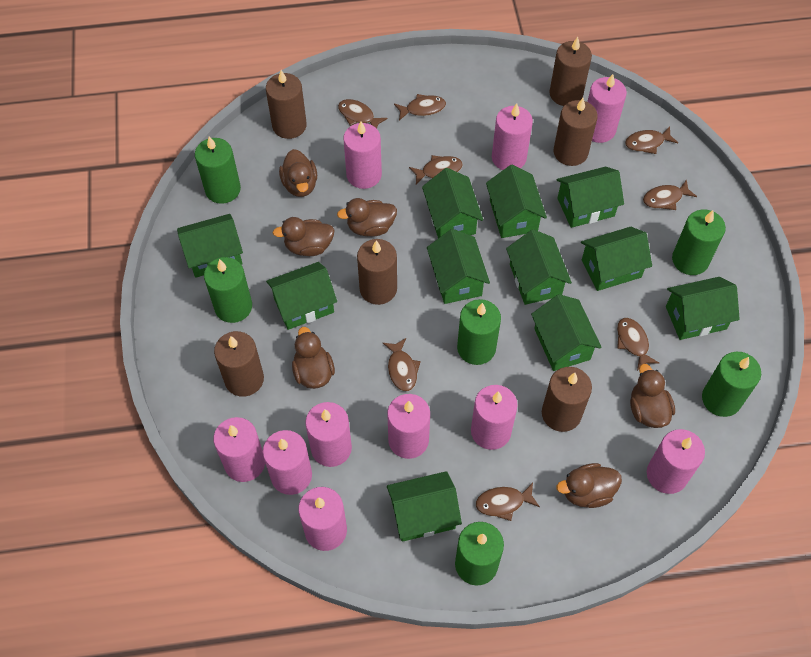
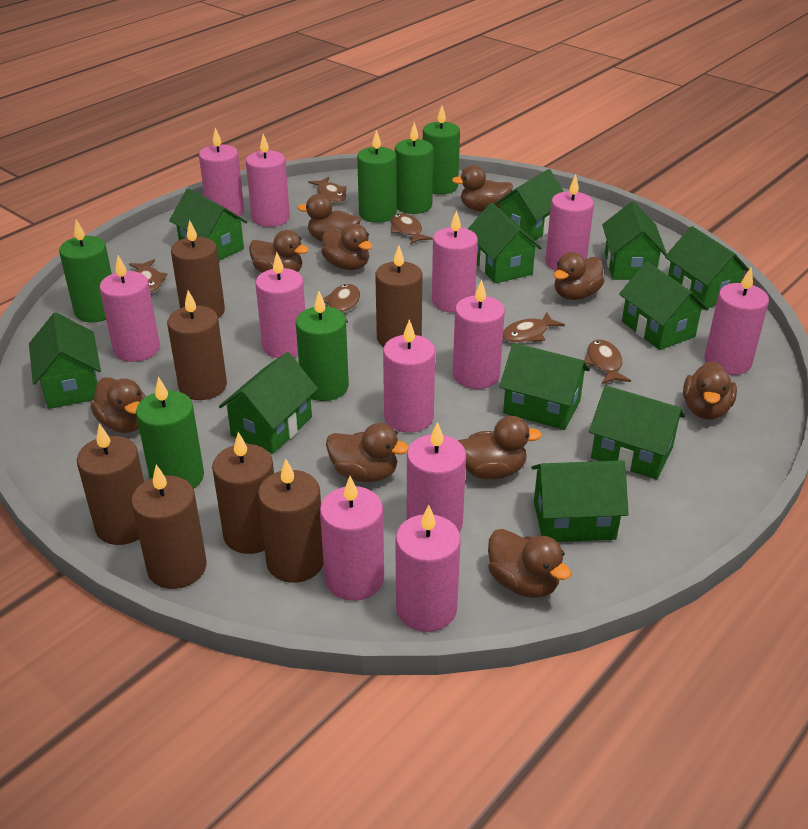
brown candle: 6 -> 7
brown duck: 6 -> 10
brown fish: 8 -> 6
pink candle: 10 -> 12

